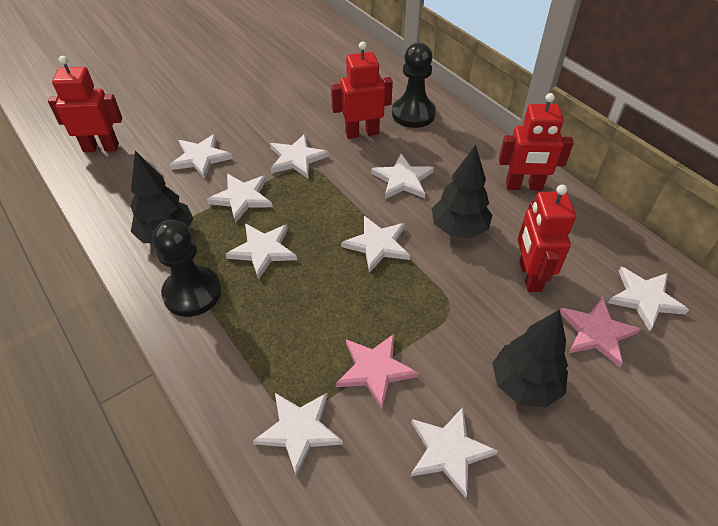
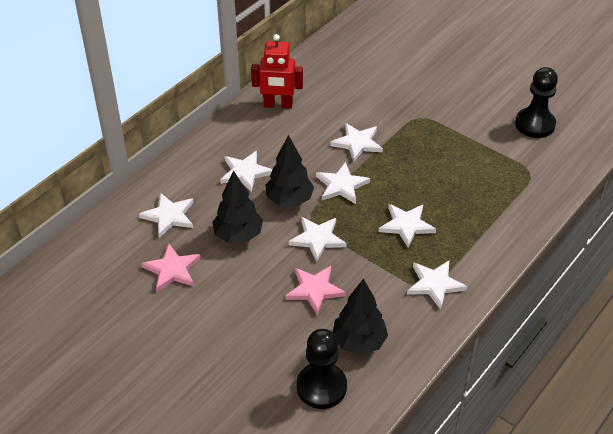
red robot: 4 -> 1
white star: 9 -> 7

